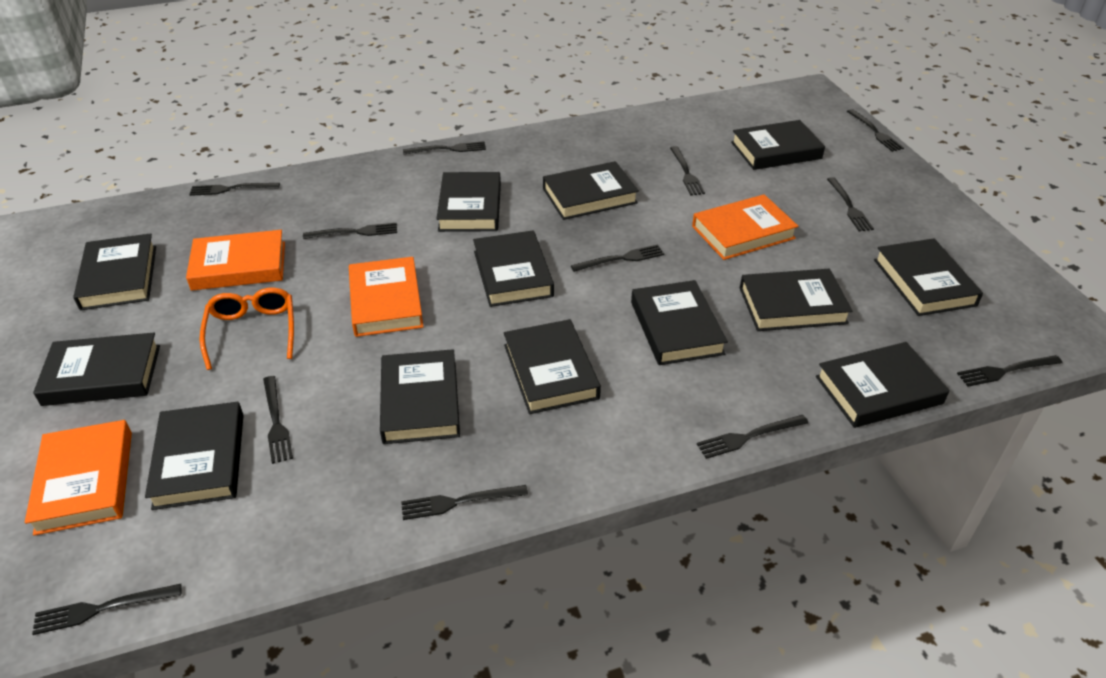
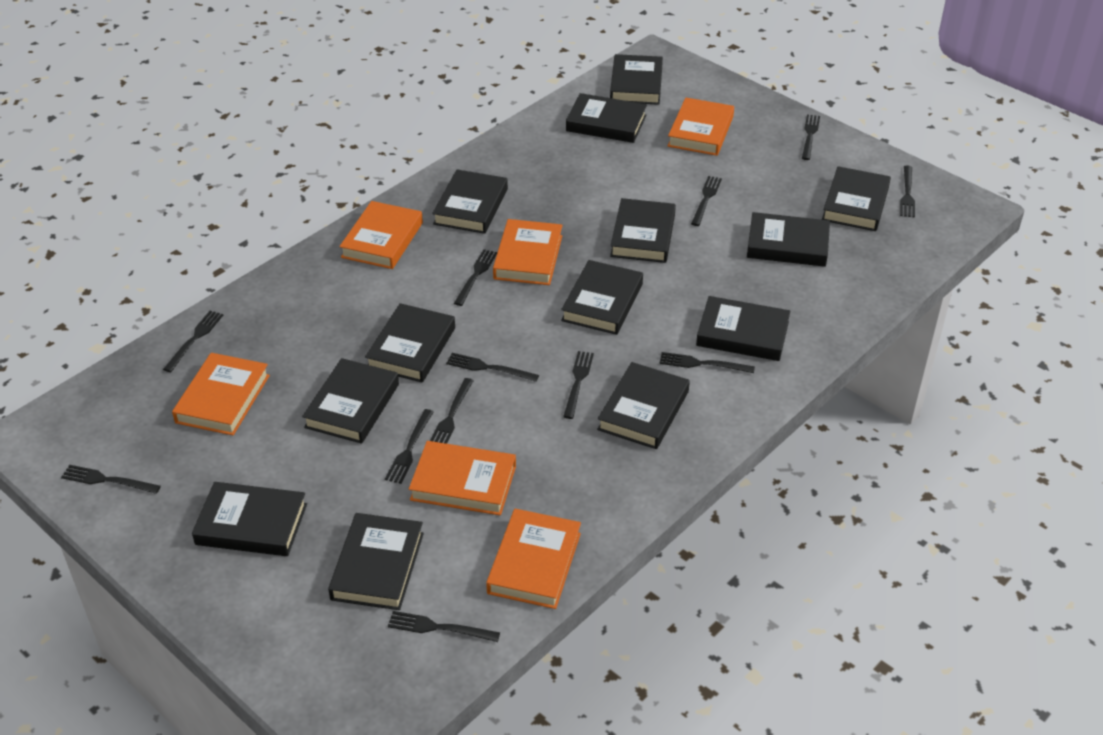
orange book: 4 -> 6
orange glasses: 1 -> 0

